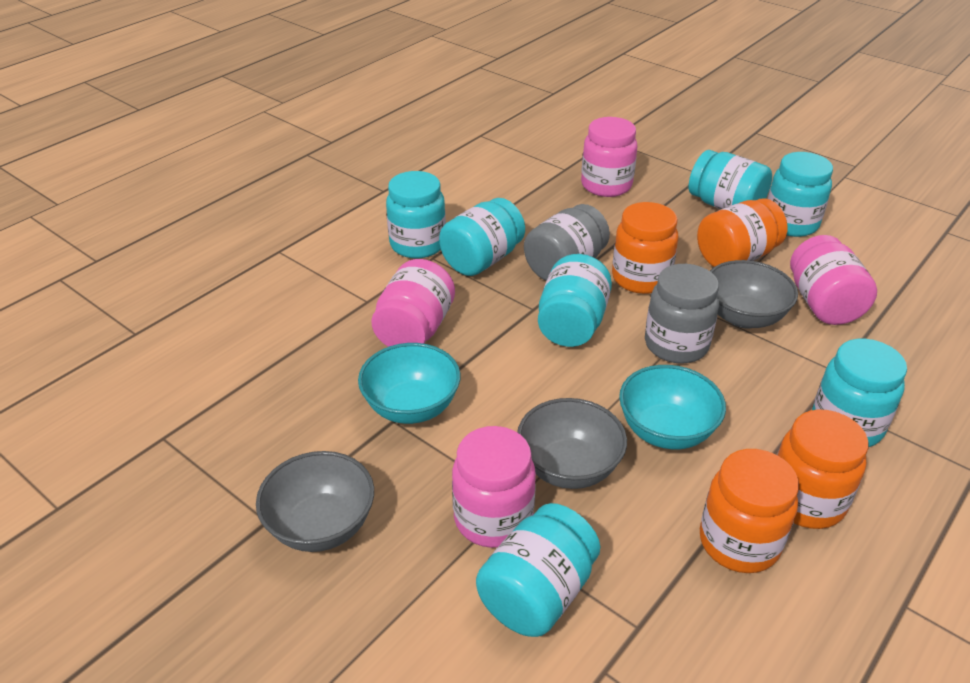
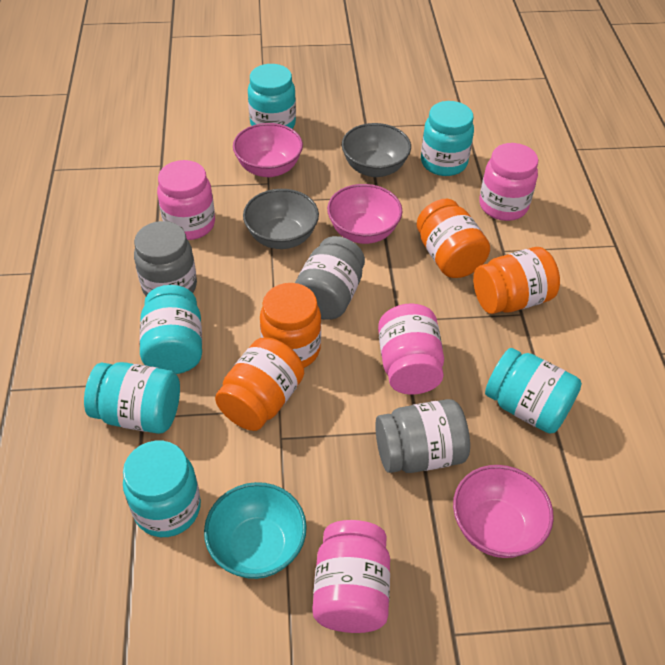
grey bowl: 3 -> 2
grey jar: 2 -> 3
pink bowl: 0 -> 3
turquoise bowl: 2 -> 1
turquoise jar: 7 -> 6

